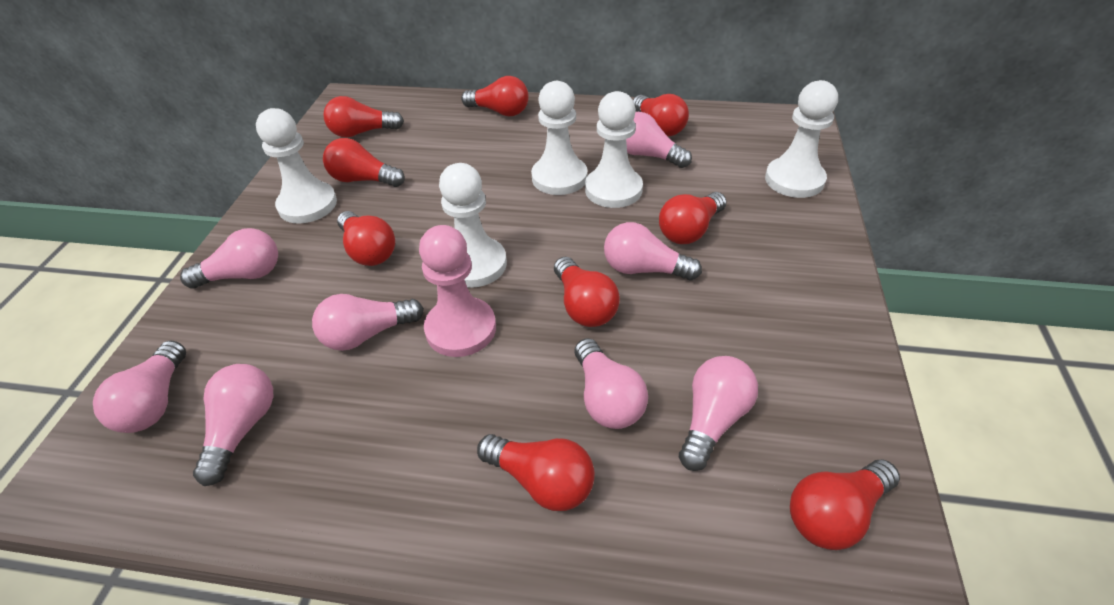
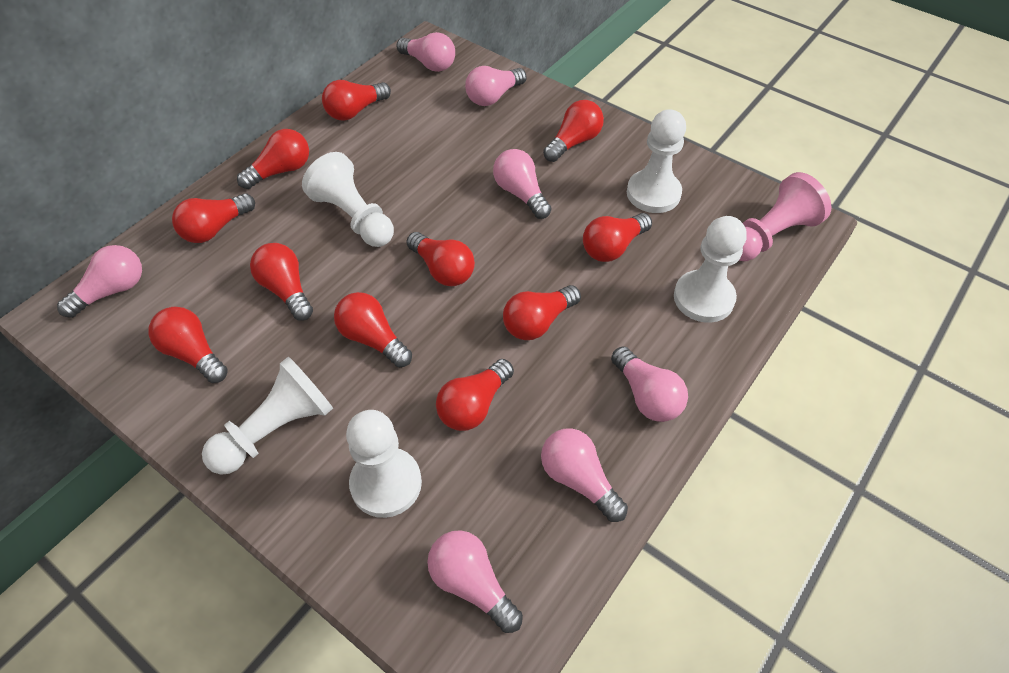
pink light bulb: 8 -> 7
red light bulb: 9 -> 11

